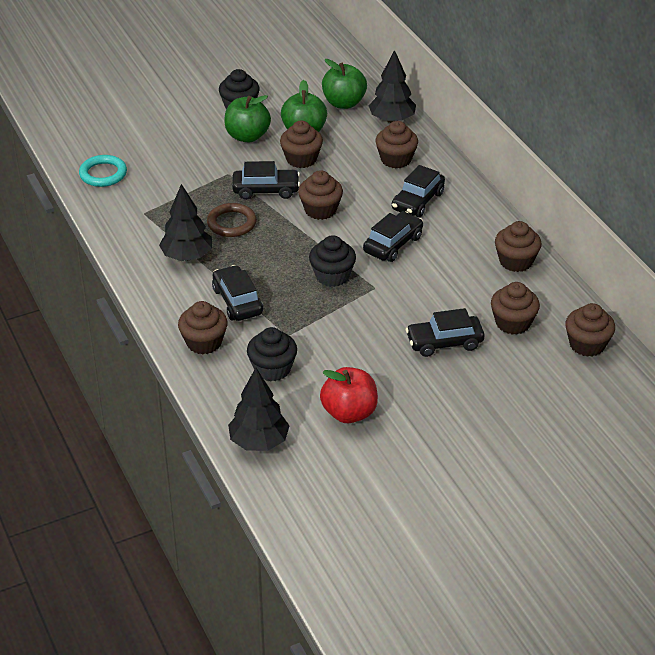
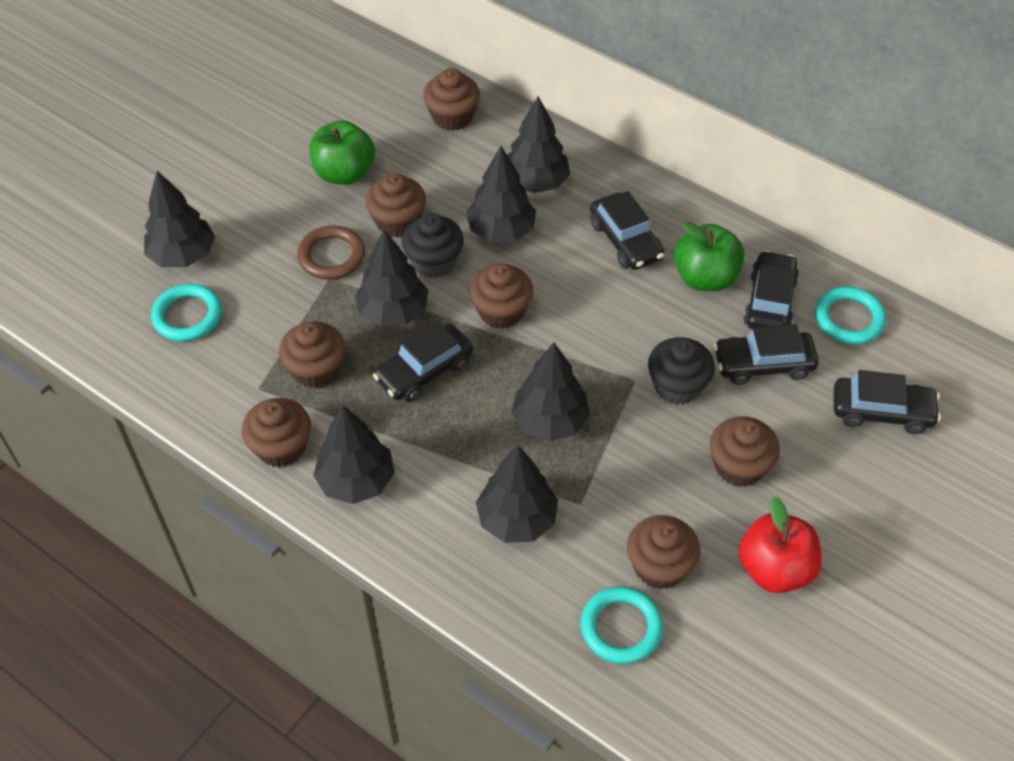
black cupcake: 3 -> 2
black tree: 3 -> 7
green apple: 3 -> 2
turquoise ring: 1 -> 3

